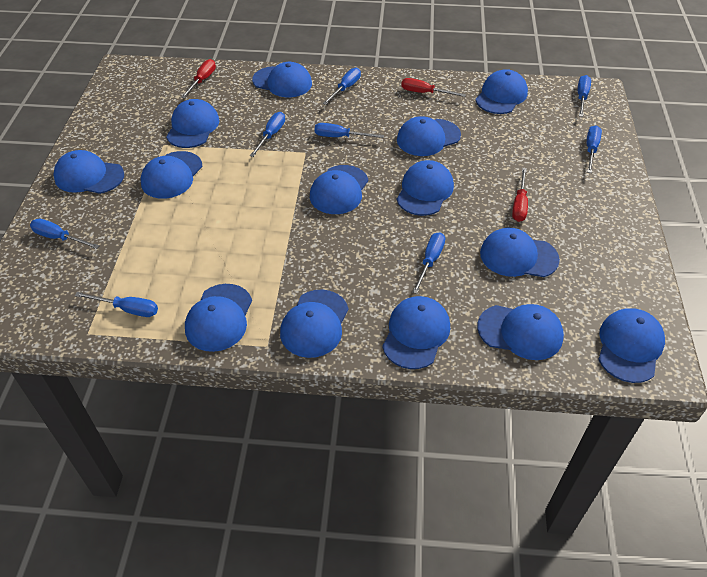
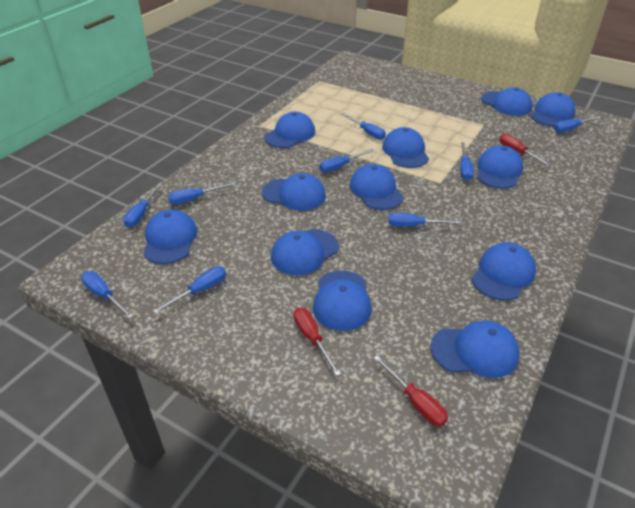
blue cap: 14 -> 12
blue screwdriver: 8 -> 9

